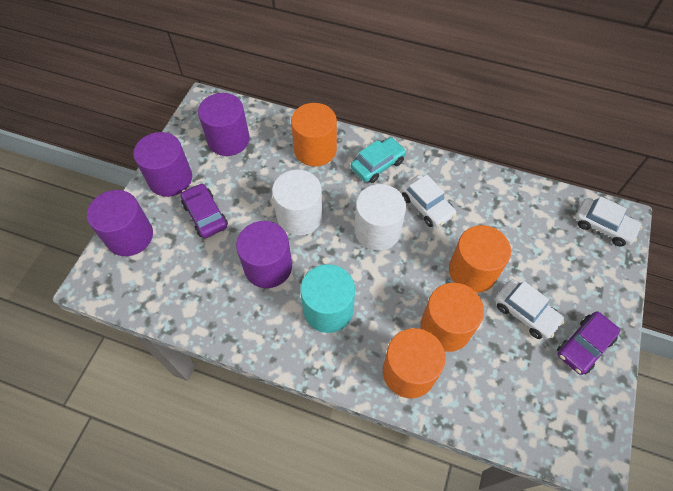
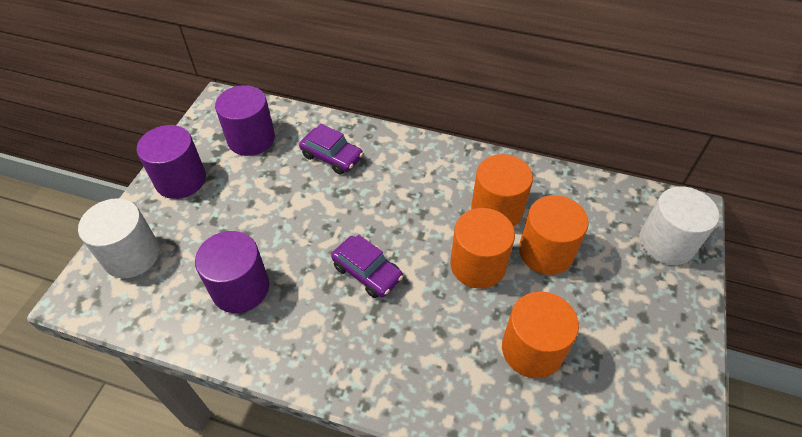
purple cylinder: 4 -> 3
turquoise car: 1 -> 0
turquoise cylinder: 1 -> 0
white car: 3 -> 0

